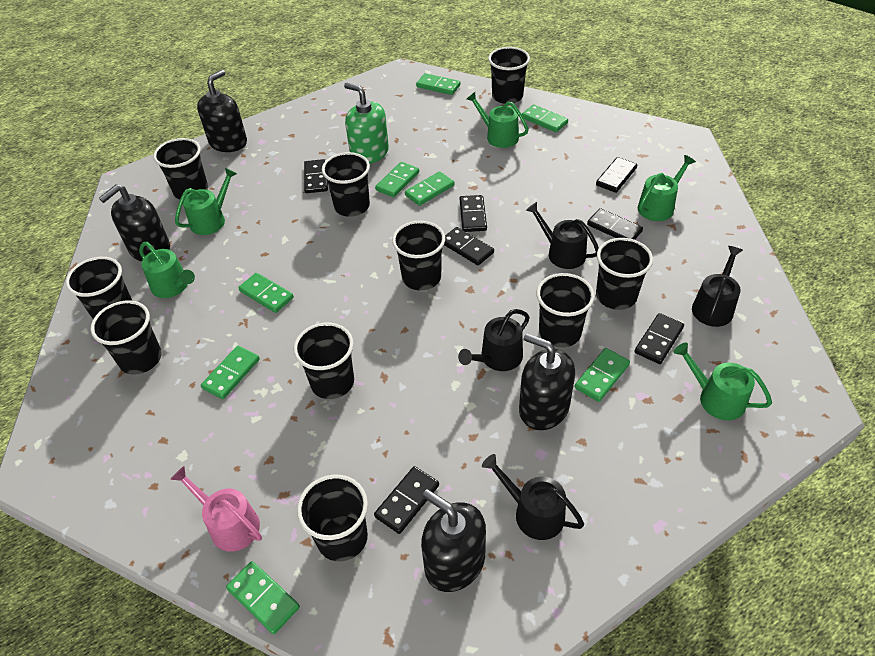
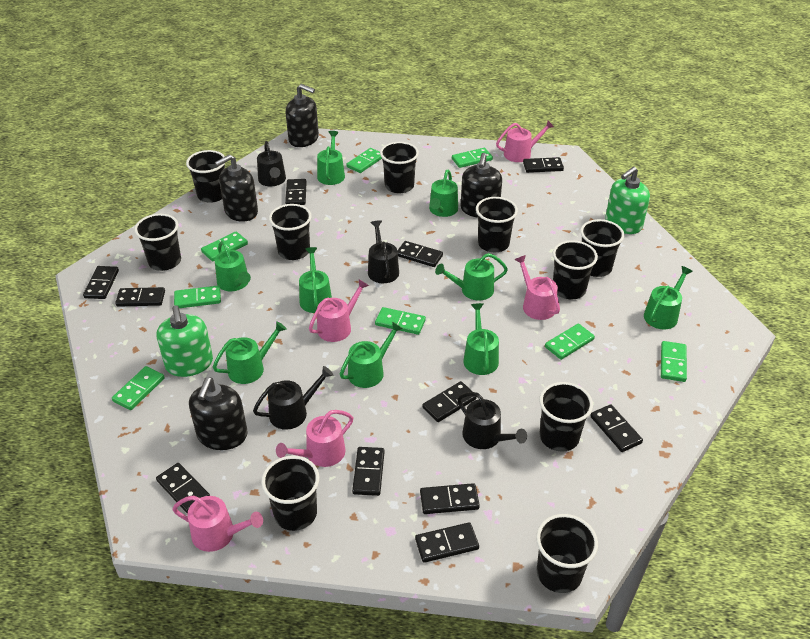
black domino: 7 -> 11
green soap dispenser: 1 -> 2
green watering can: 5 -> 9
pink watering can: 1 -> 5

